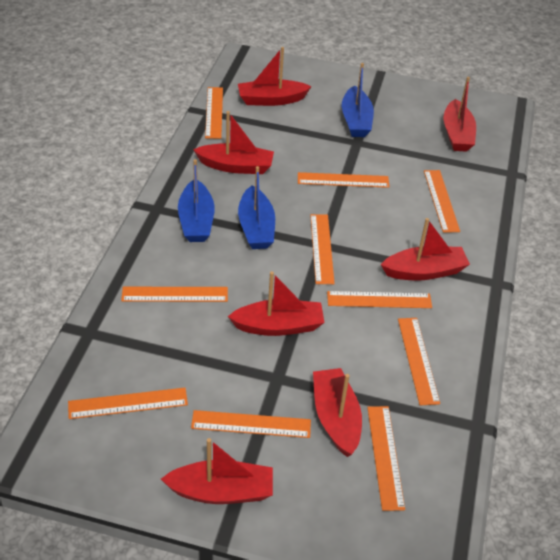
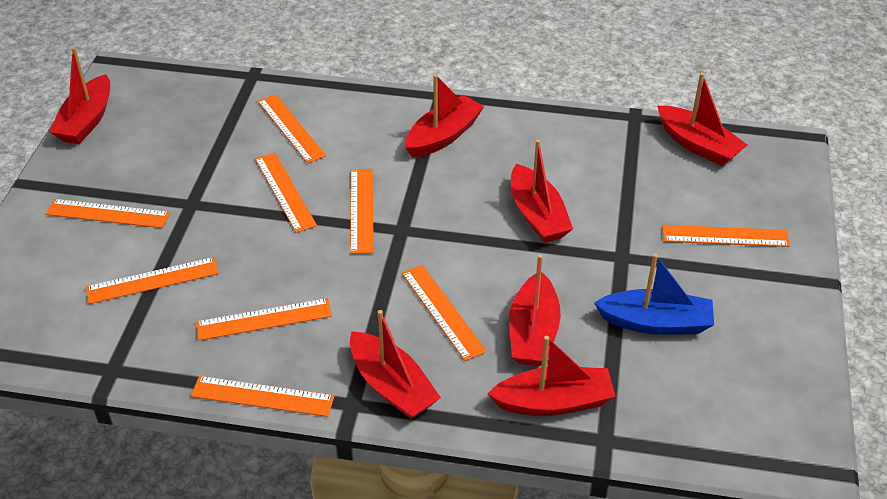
blue boat: 3 -> 1
orange ruler: 10 -> 9

